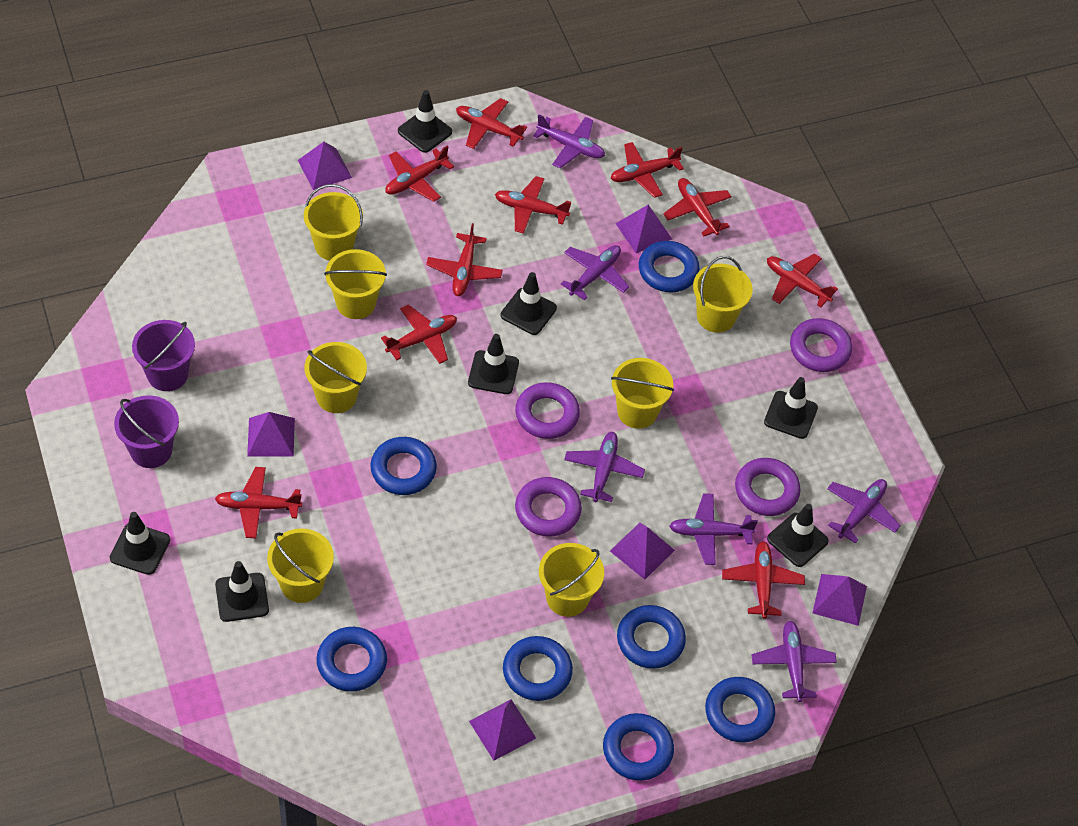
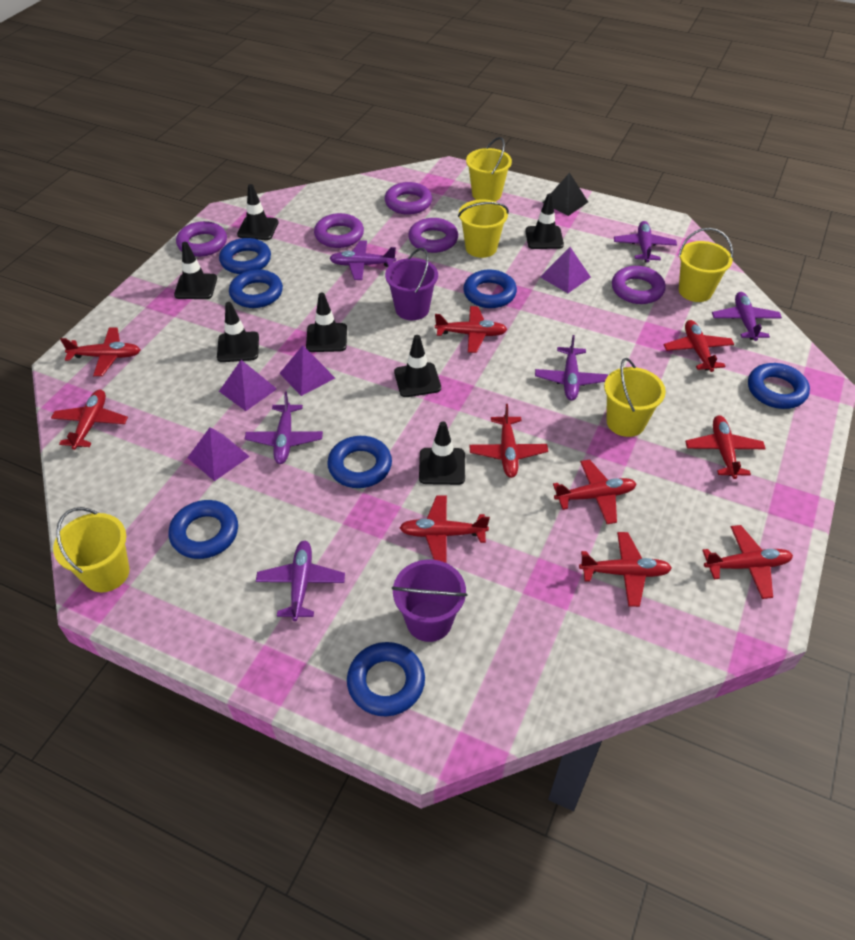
black pyramid: 0 -> 1
purple pyramid: 6 -> 4
purple ring: 4 -> 5
yellow bucket: 7 -> 5

